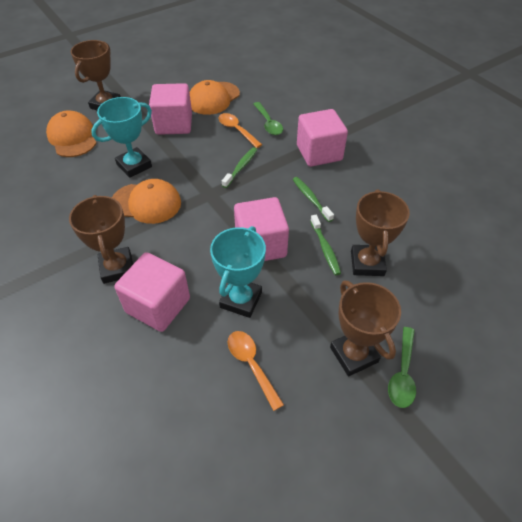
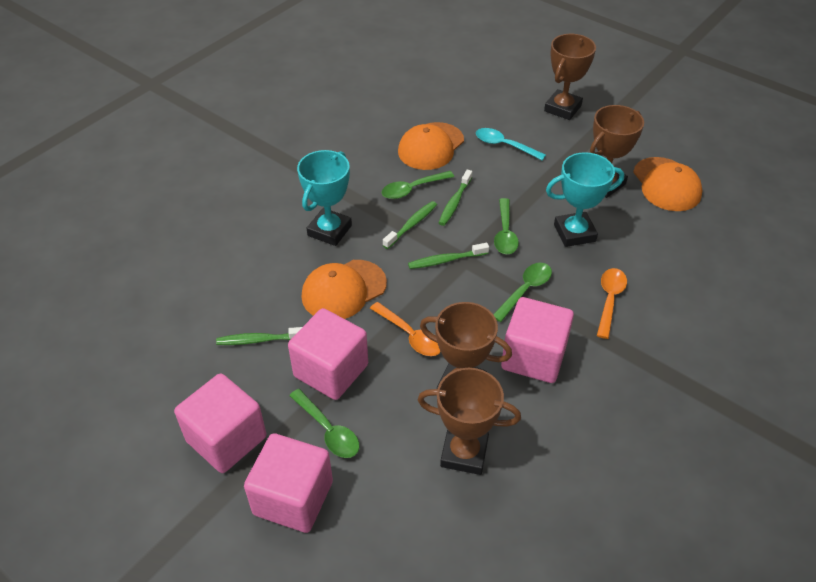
green spoon: 2 -> 4
green toothbrush: 3 -> 4
turquoise spoon: 0 -> 1

